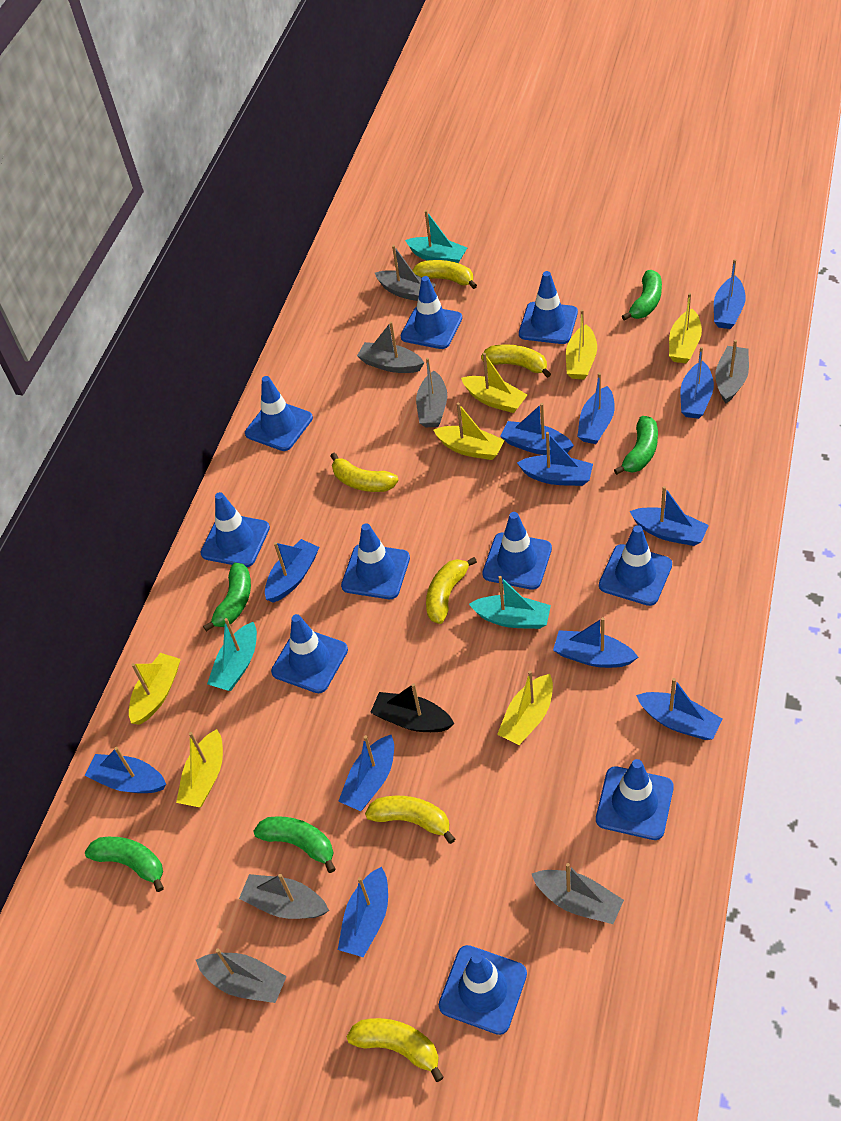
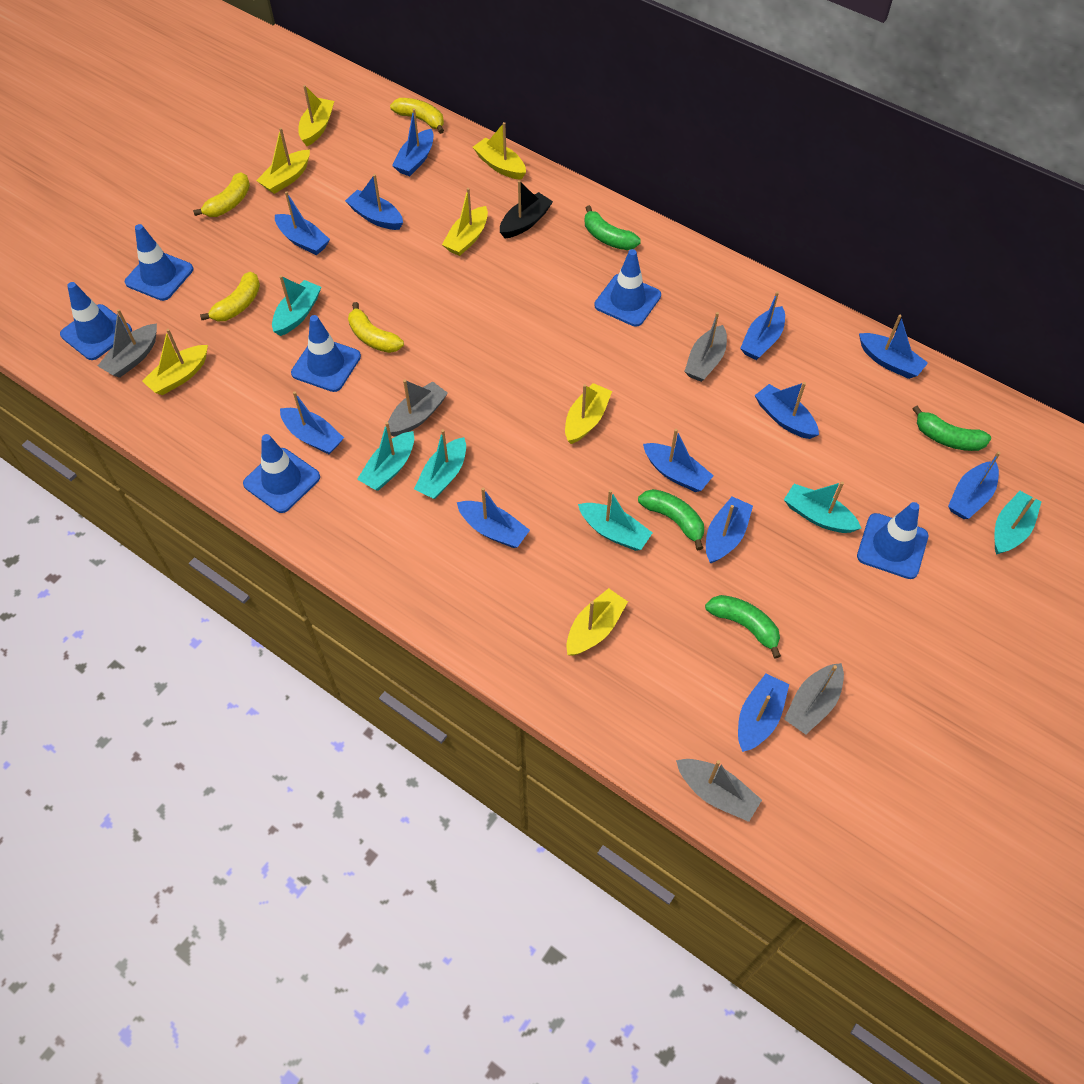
blue traffic cone: 10 -> 6
green banana: 5 -> 4
grey boat: 7 -> 5
turquoise boat: 3 -> 6
yellow banana: 6 -> 4

